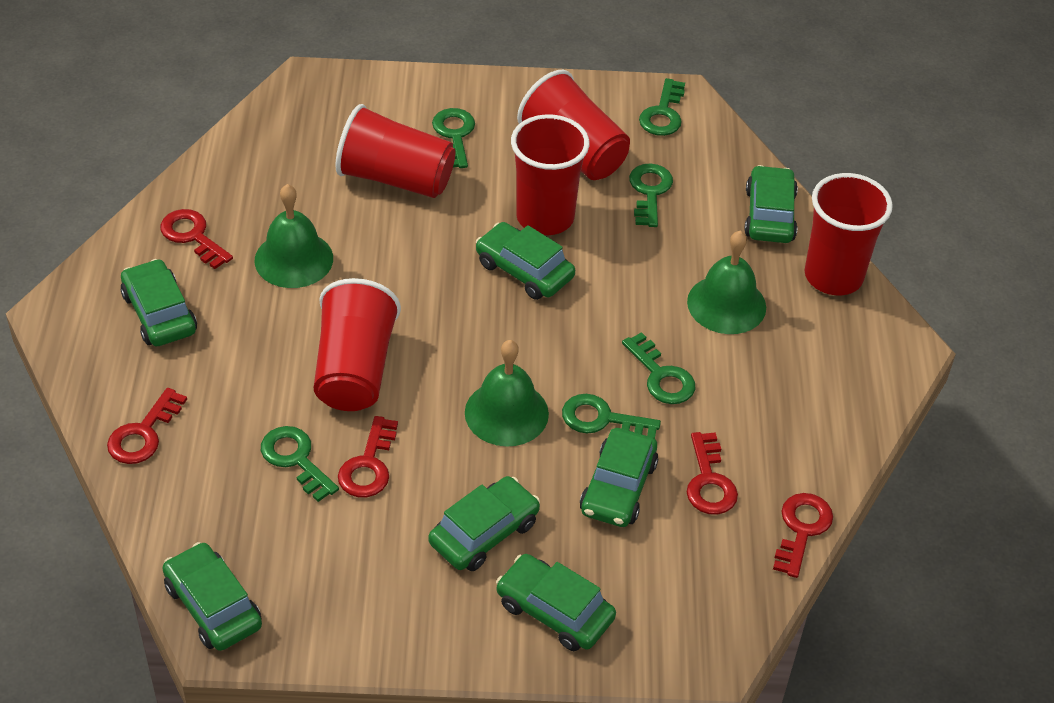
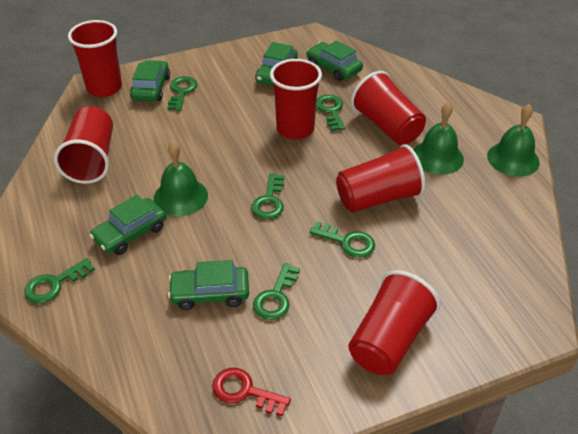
green car: 7 -> 5
red cup: 5 -> 6
red key: 5 -> 1

